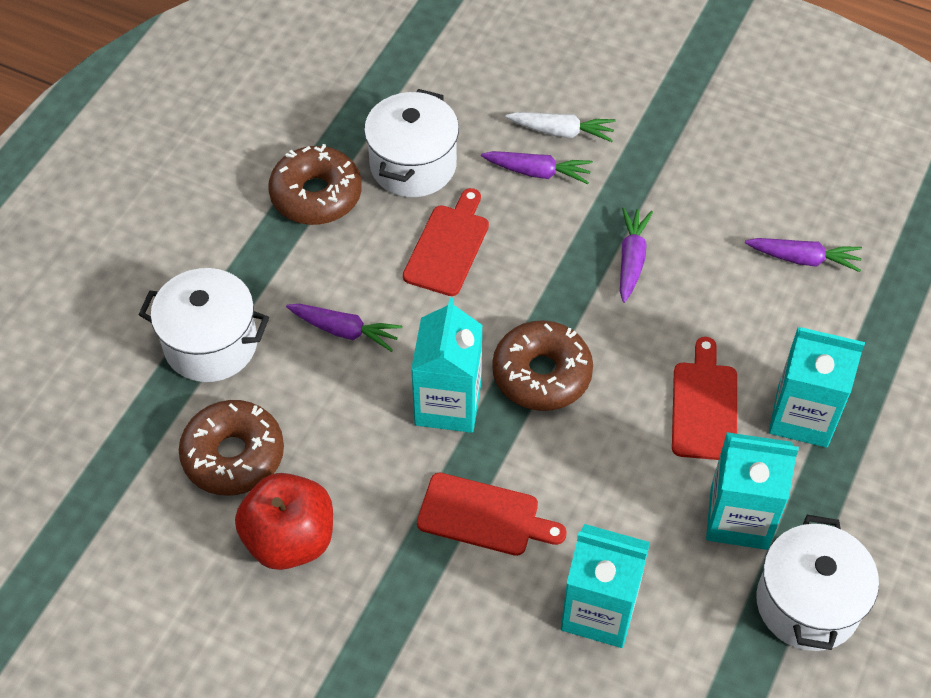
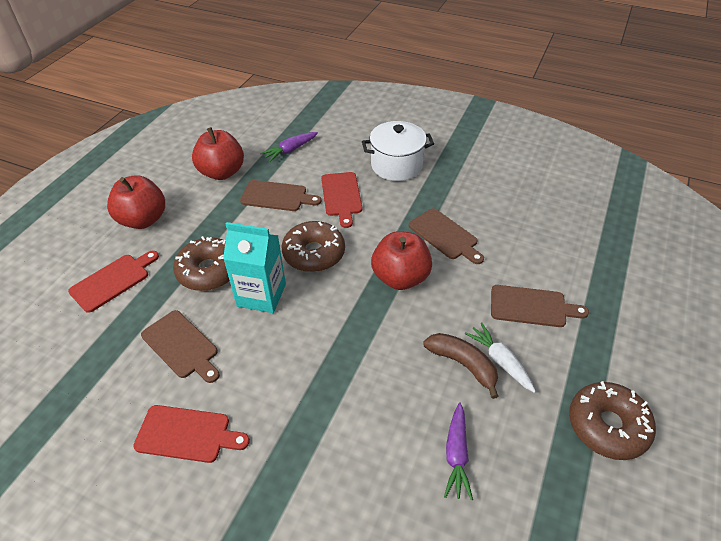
brown banana: 0 -> 1
brown cutting board: 0 -> 4
purple carrot: 4 -> 2
red apple: 1 -> 3
turquoise carton: 4 -> 1
white pot: 3 -> 1

